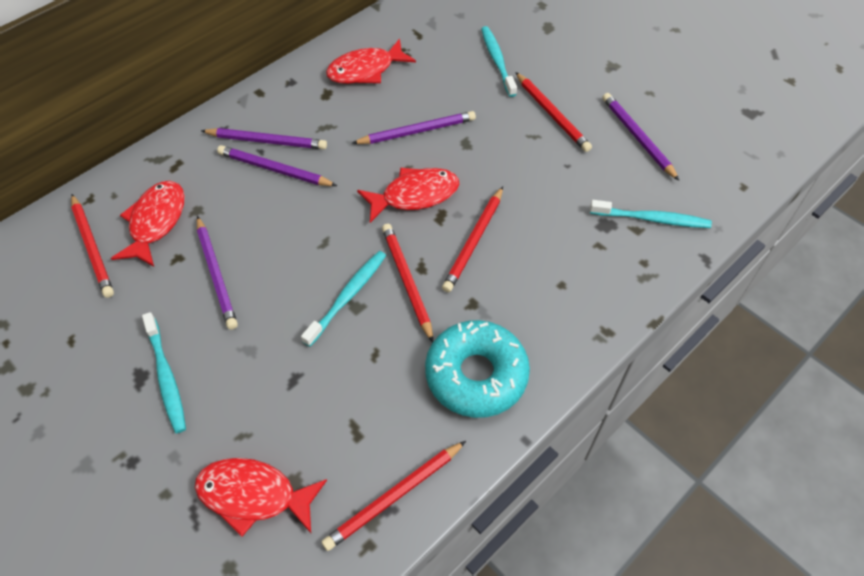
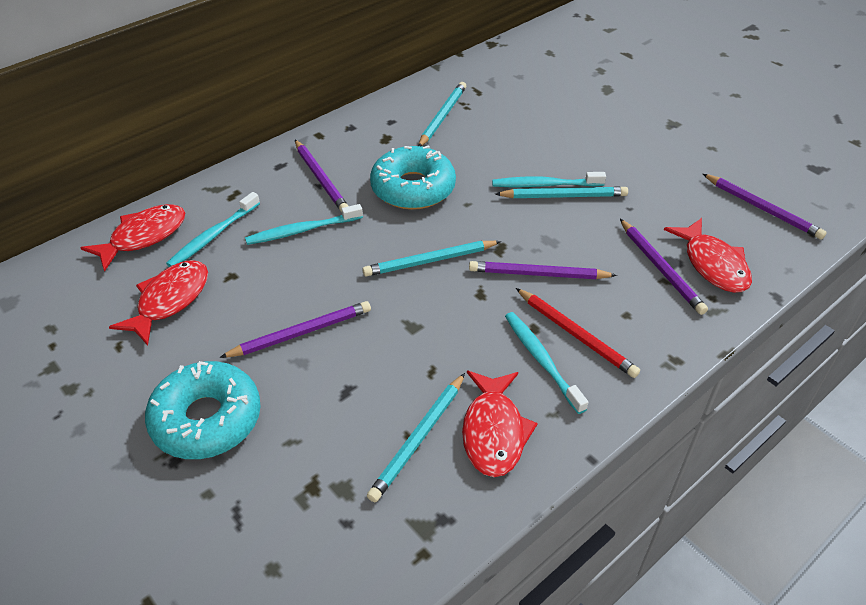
red pencil: 5 -> 1
turquoise donut: 1 -> 2
turquoise pencil: 0 -> 4

